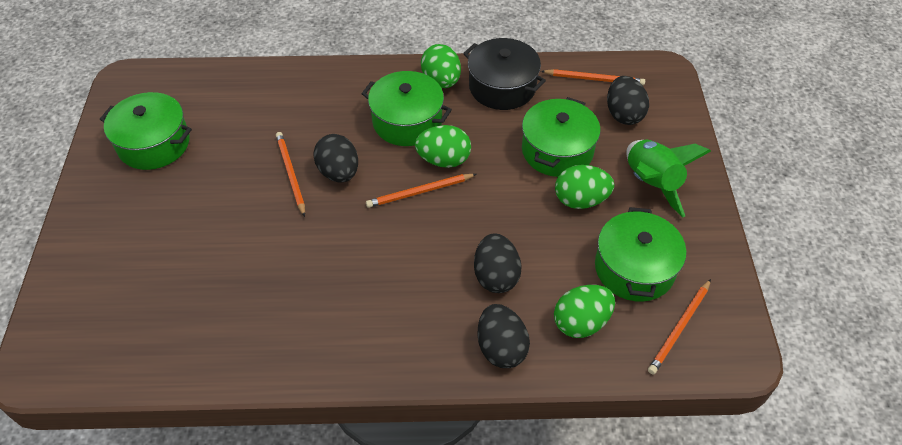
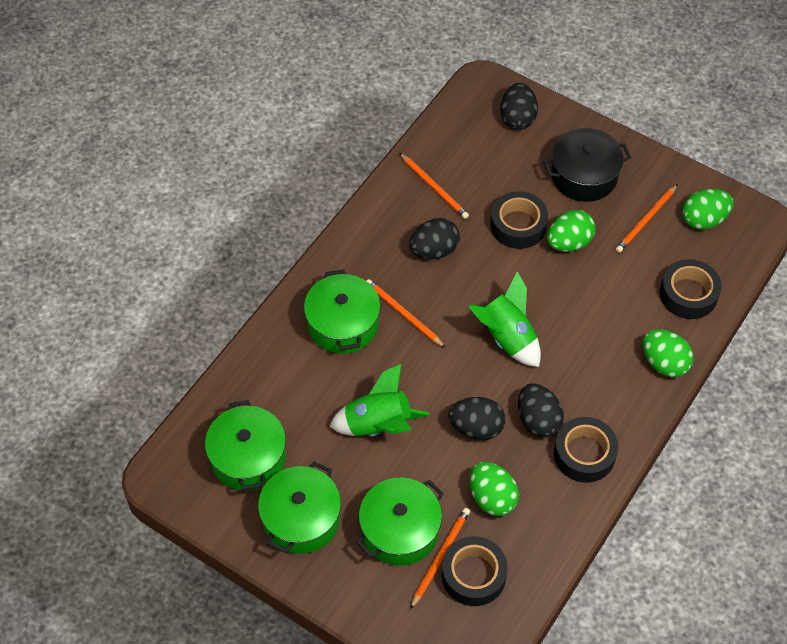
black tape: 0 -> 4
green rocket: 1 -> 2

